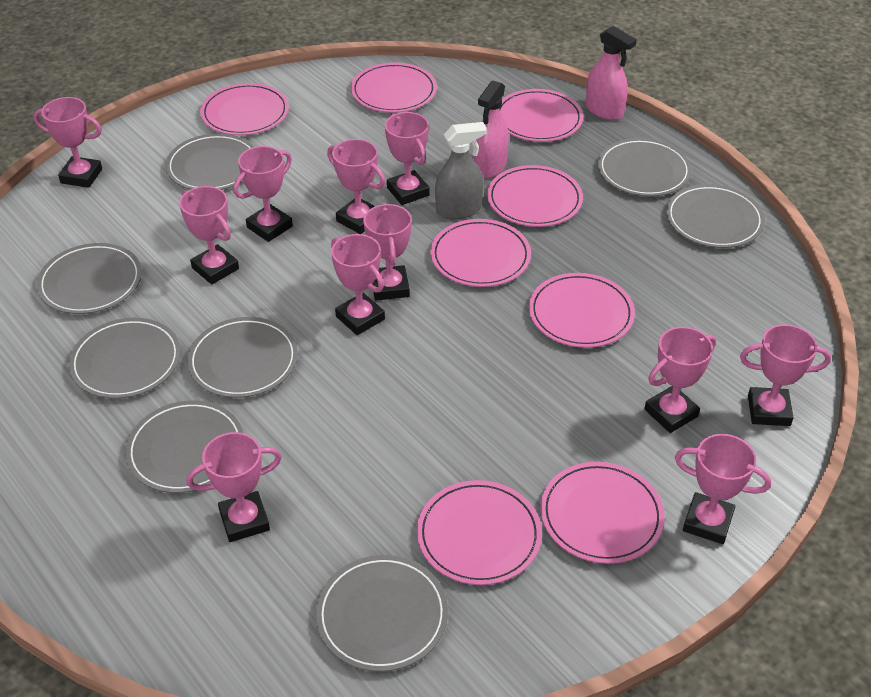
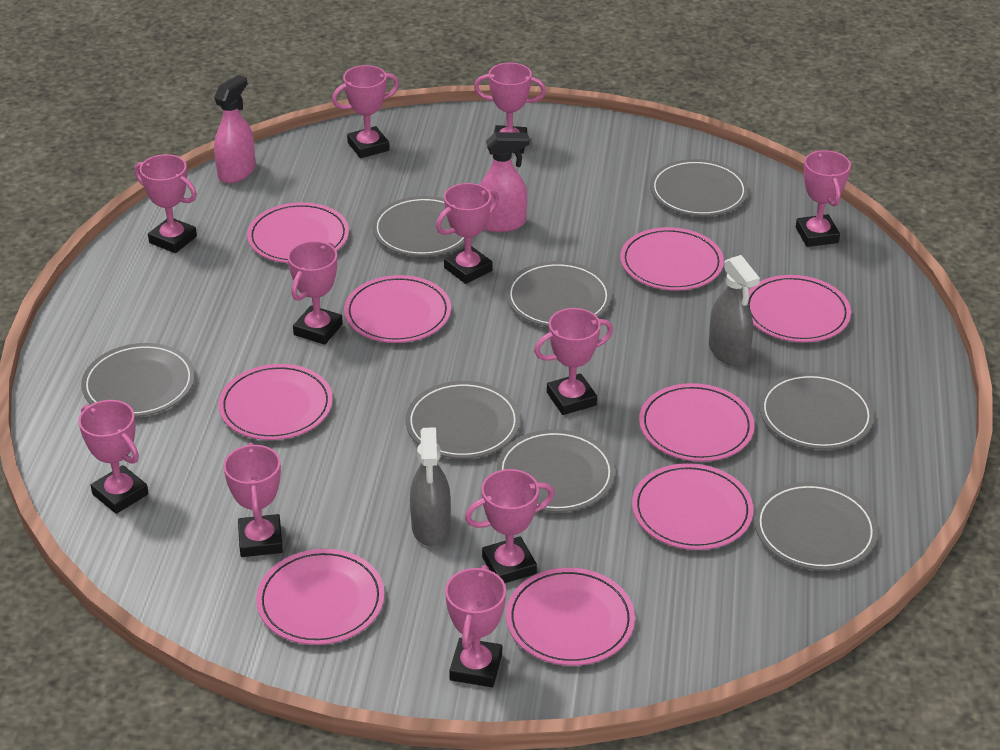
grey spray bottle: 1 -> 2
pink plate: 8 -> 9

